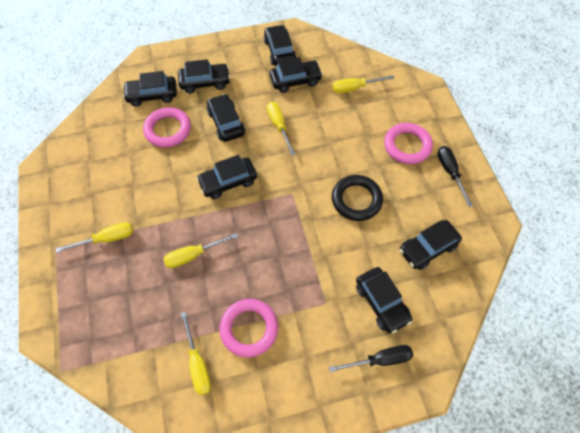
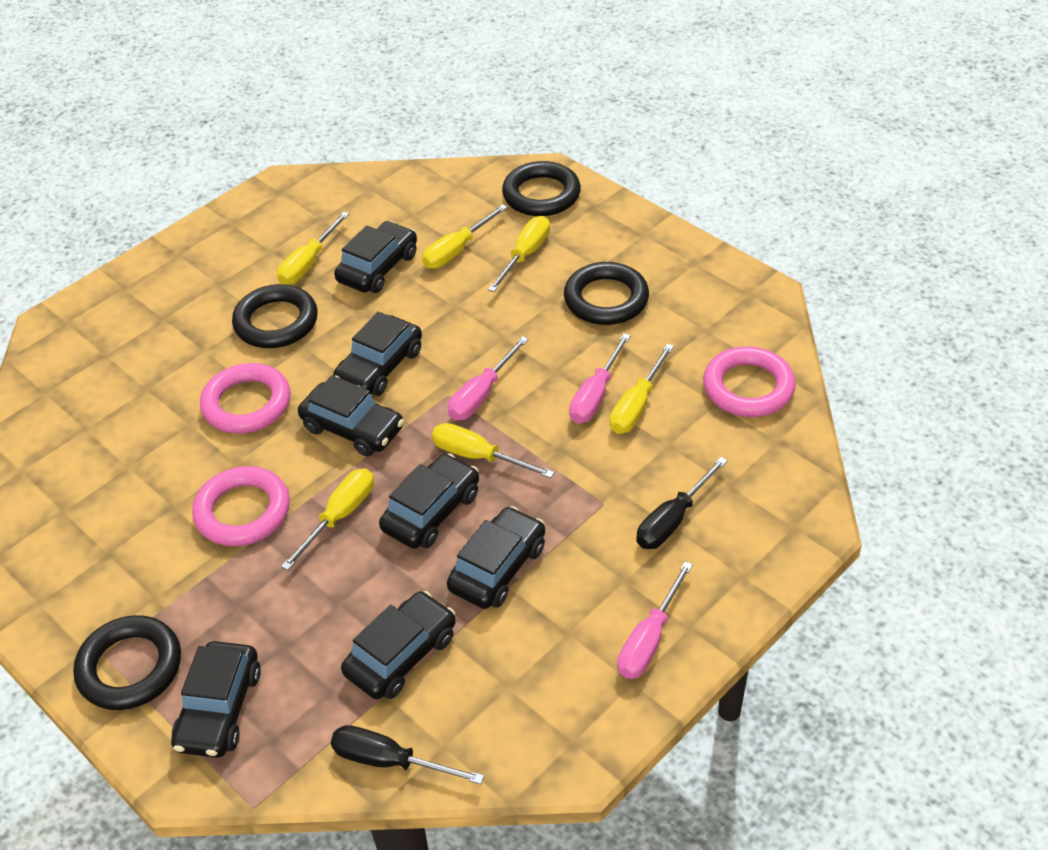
black car: 8 -> 7
black ring: 1 -> 4
pink screwdriver: 0 -> 3
yellow screwdriver: 5 -> 6

